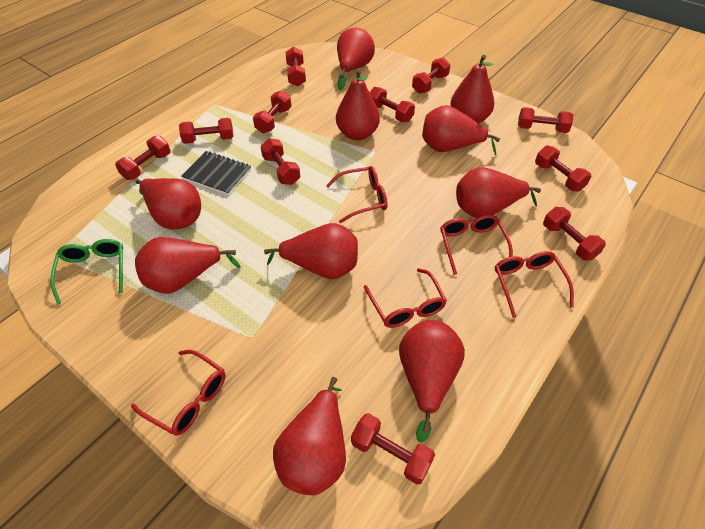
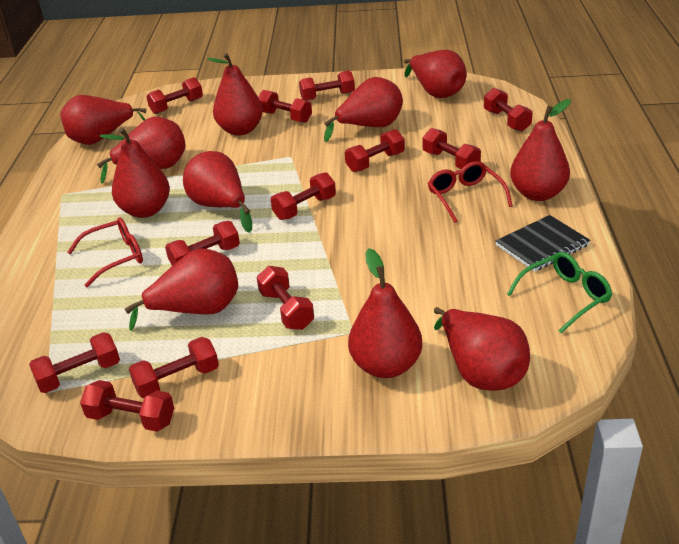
red dumbbell: 11 -> 12
red glasses: 5 -> 2
red pear: 10 -> 11

